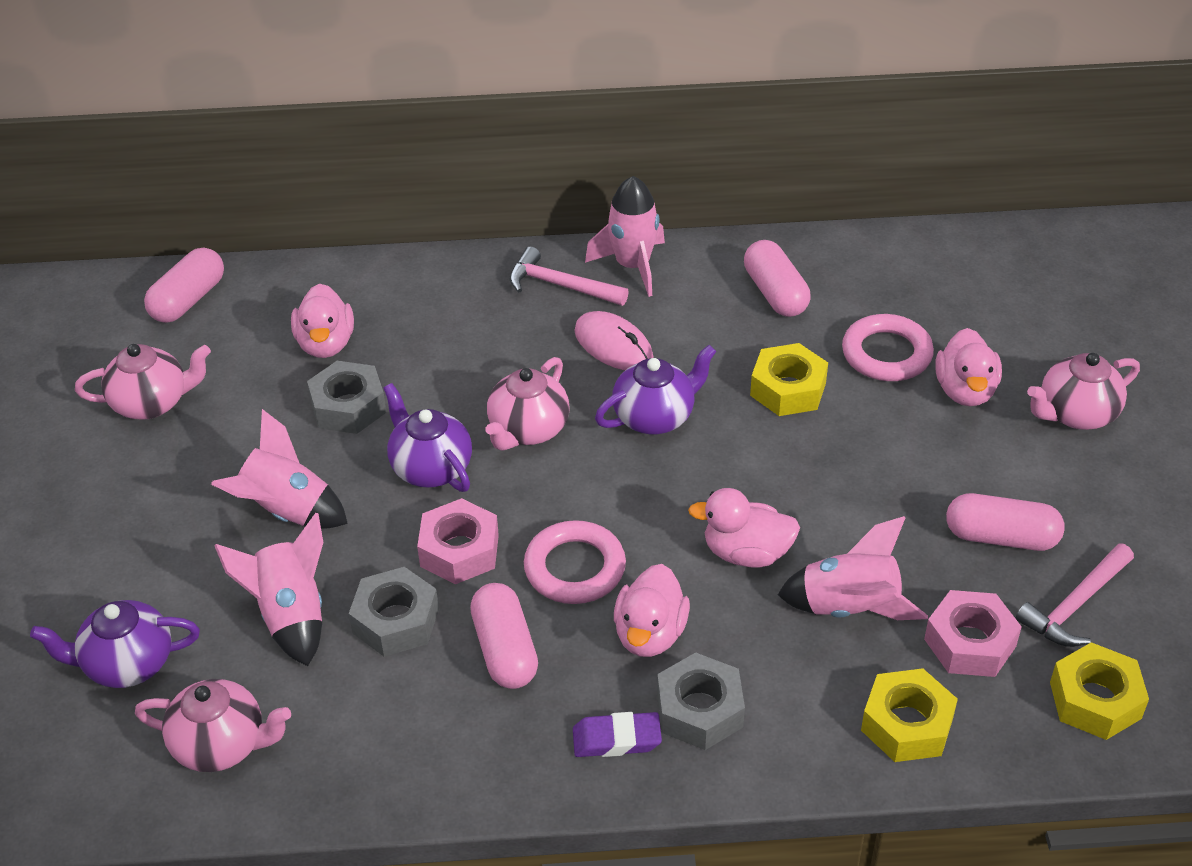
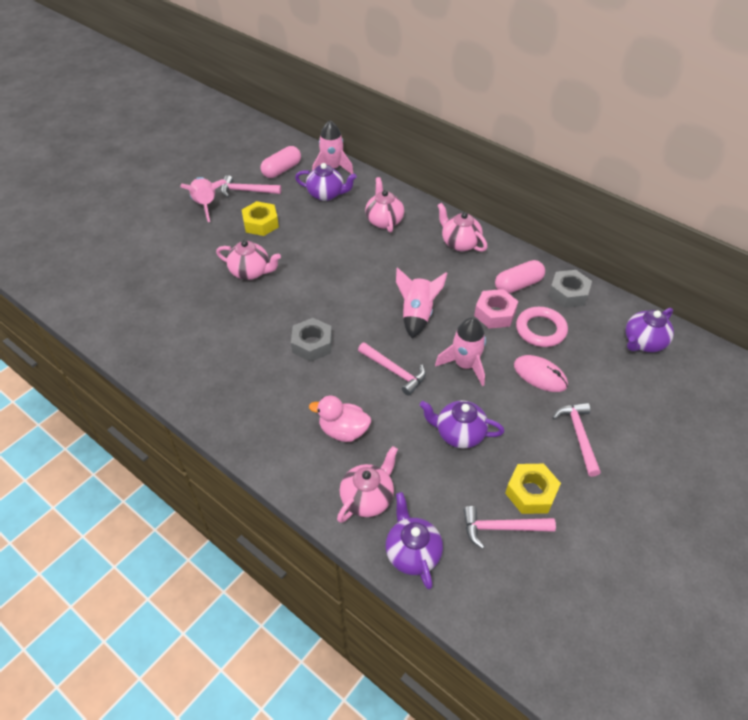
grey nut: 3 -> 2
pink capsule: 4 -> 2
pink duck: 4 -> 1
pink hammer: 2 -> 4
pink nut: 2 -> 1
pink ring: 2 -> 1
purple eraser: 1 -> 0
purple teapot: 3 -> 4
yellow nut: 3 -> 2

